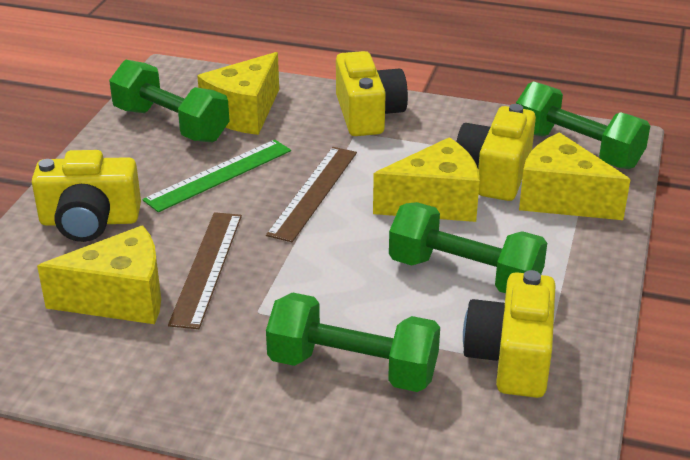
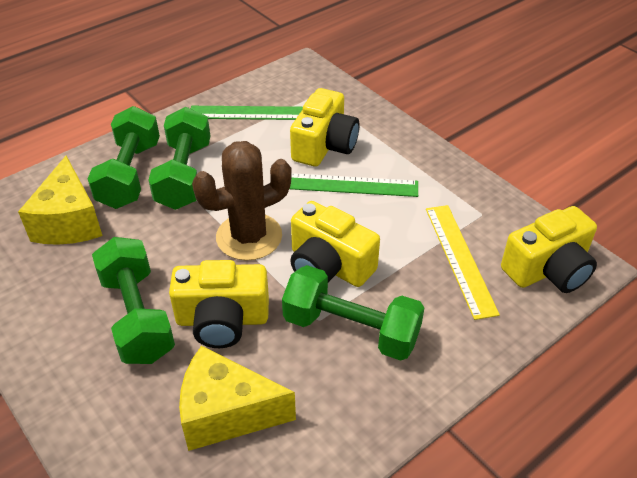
brown cactus: 0 -> 1
brown ruler: 2 -> 0
green ruler: 1 -> 2
yellow cheese: 4 -> 2
yellow ruler: 0 -> 1

